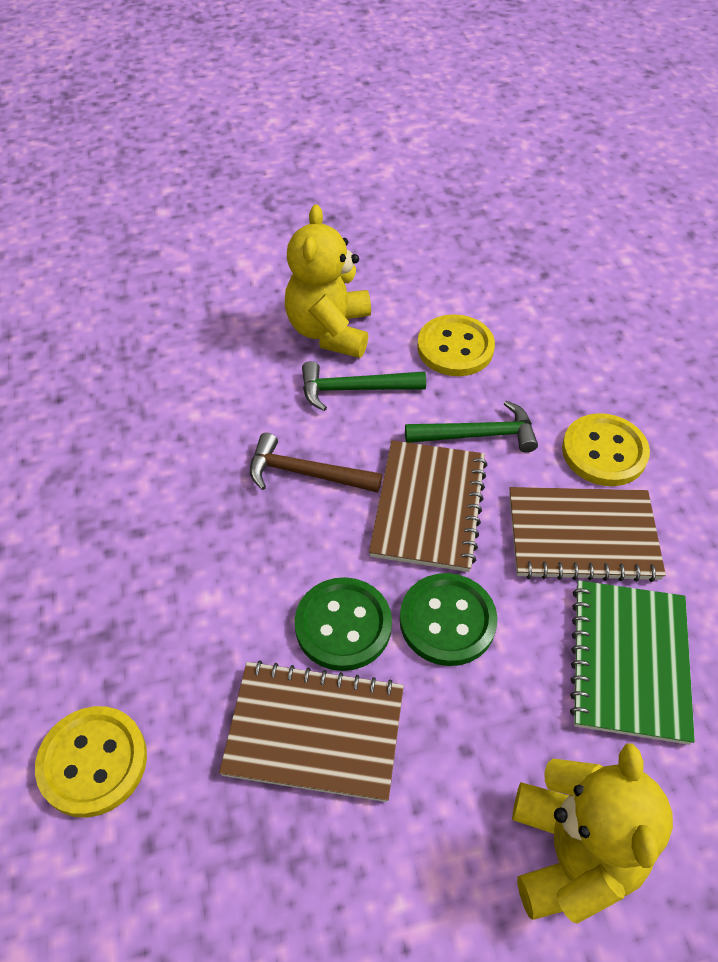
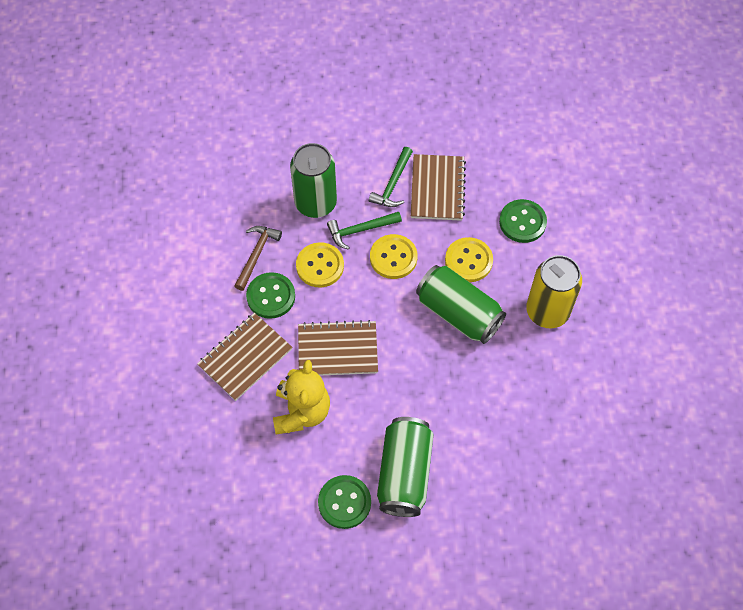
green button: 2 -> 3
green can: 0 -> 3
green notebook: 1 -> 0
yellow can: 0 -> 1
yellow teddy bear: 2 -> 1

